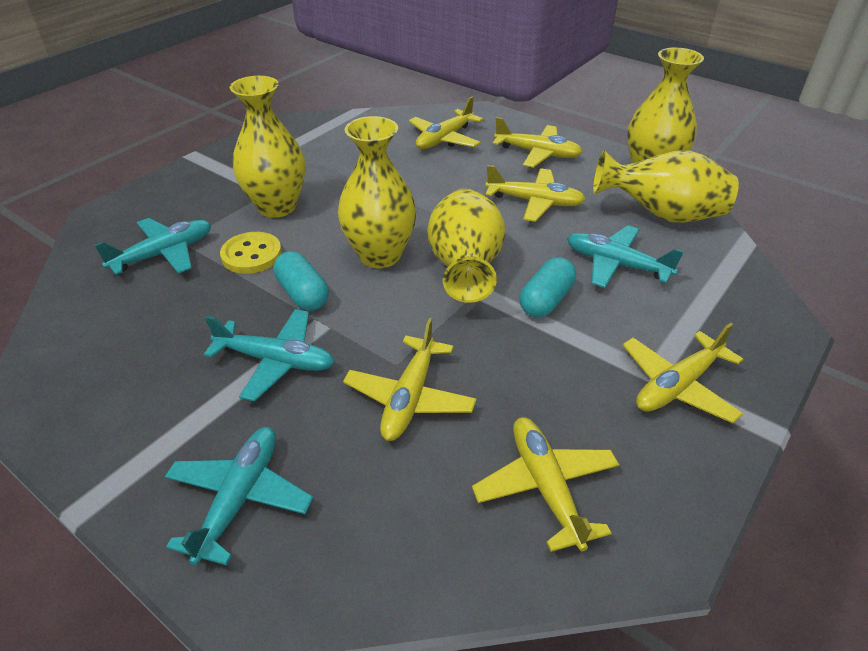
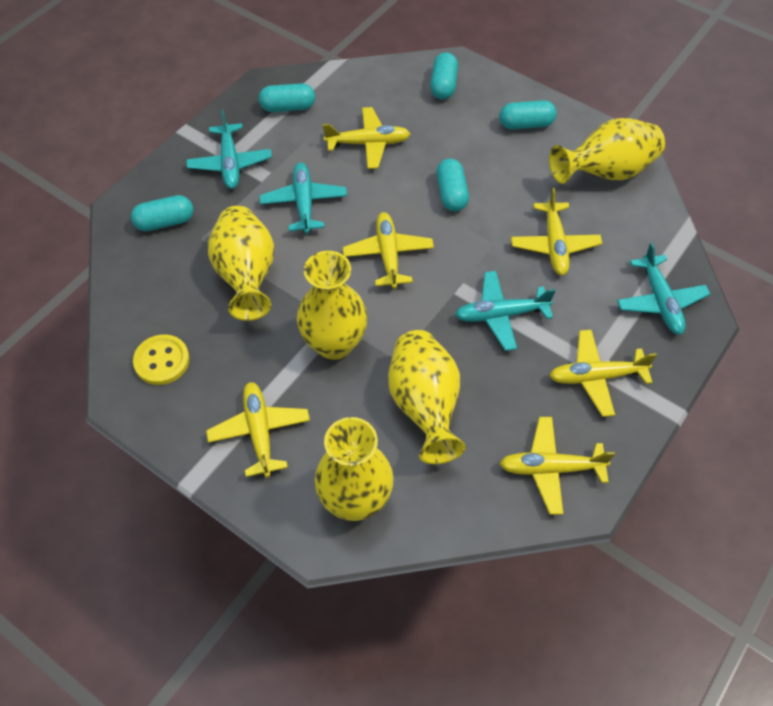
turquoise capsule: 2 -> 5

